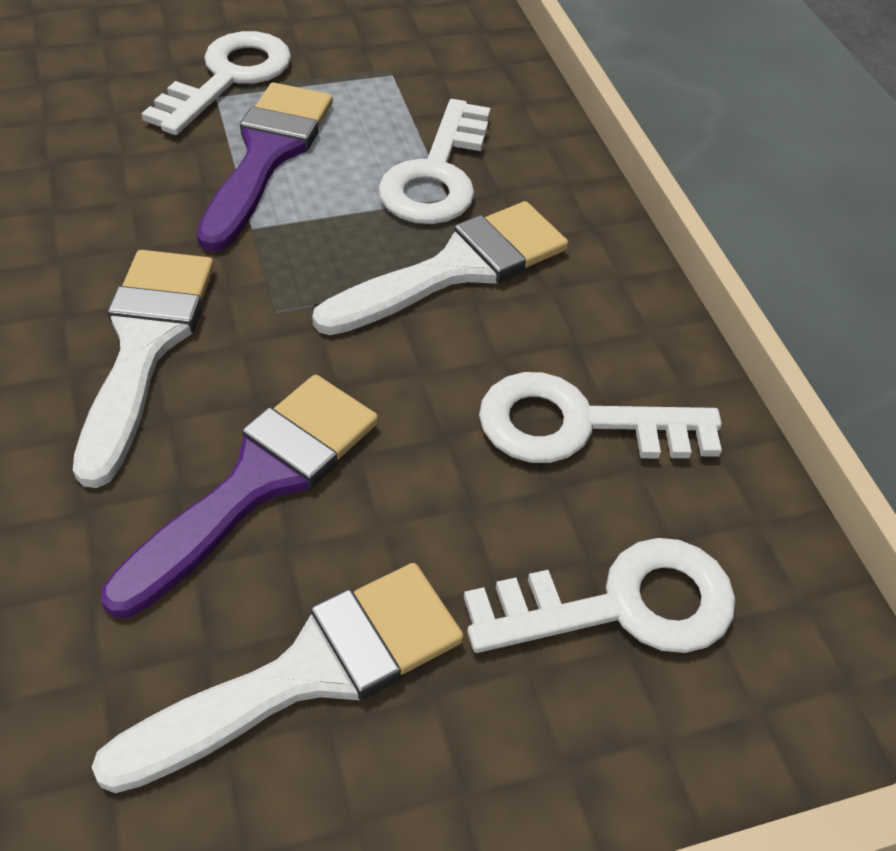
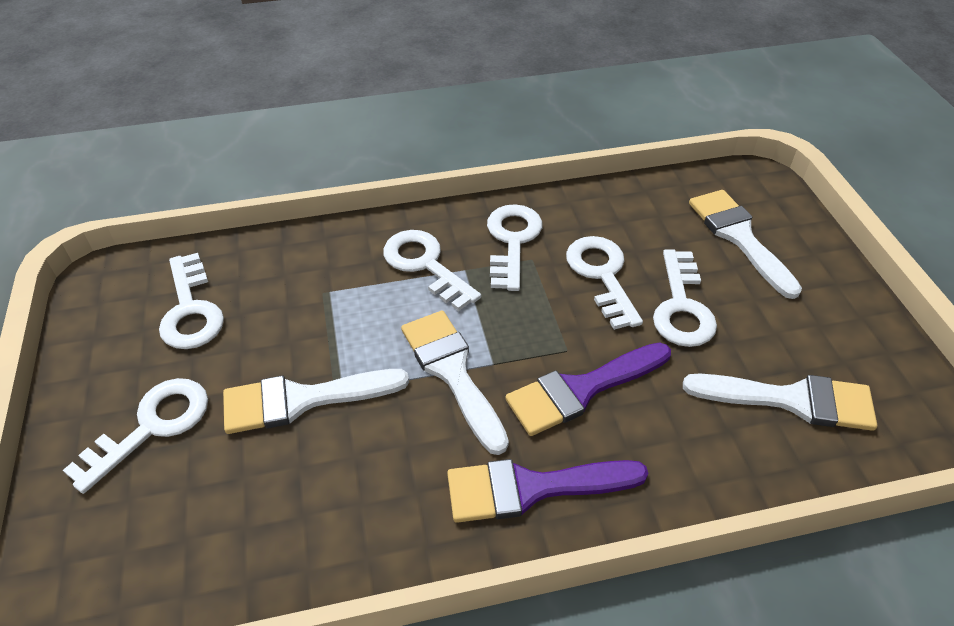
white brush: 3 -> 4
white key: 4 -> 6

